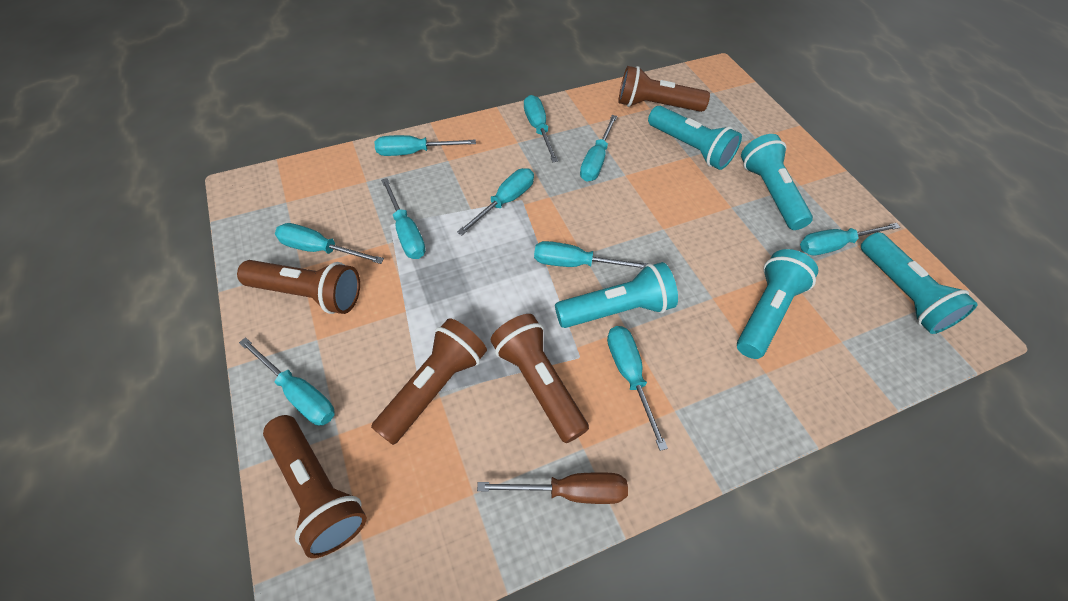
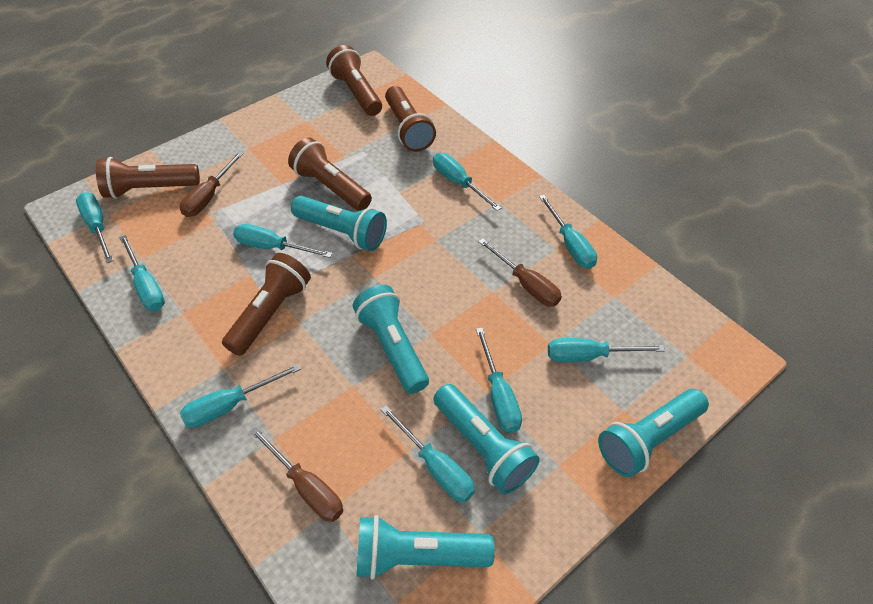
brown screwdriver: 1 -> 3
turquoise screwdriver: 10 -> 9

